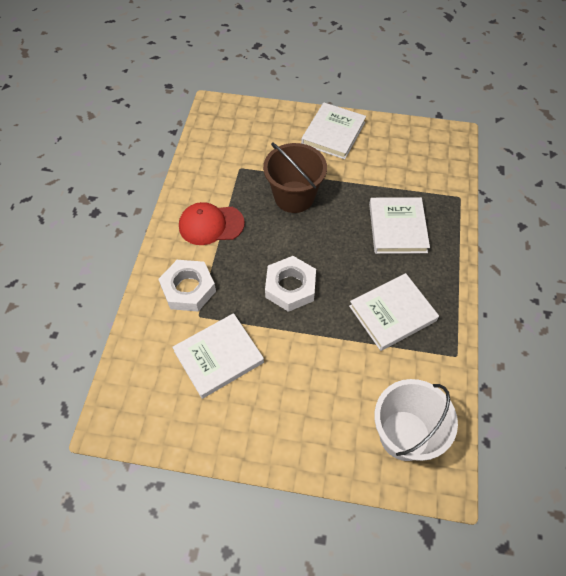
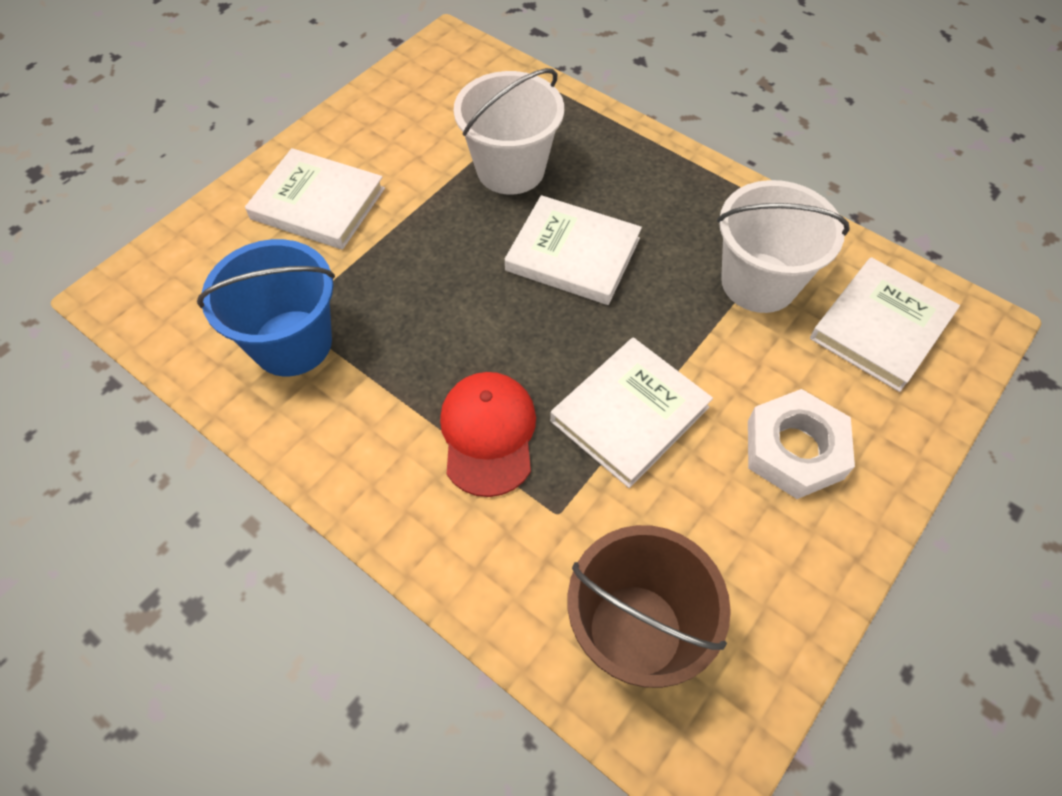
blue bucket: 0 -> 1
white bucket: 1 -> 2
white nut: 2 -> 1

